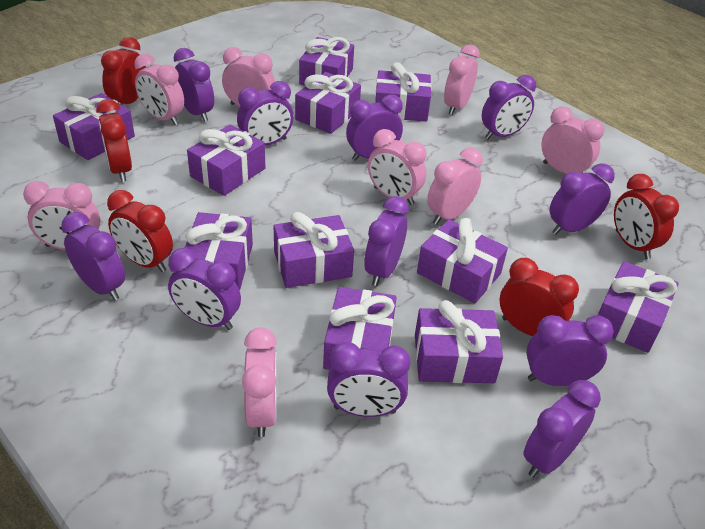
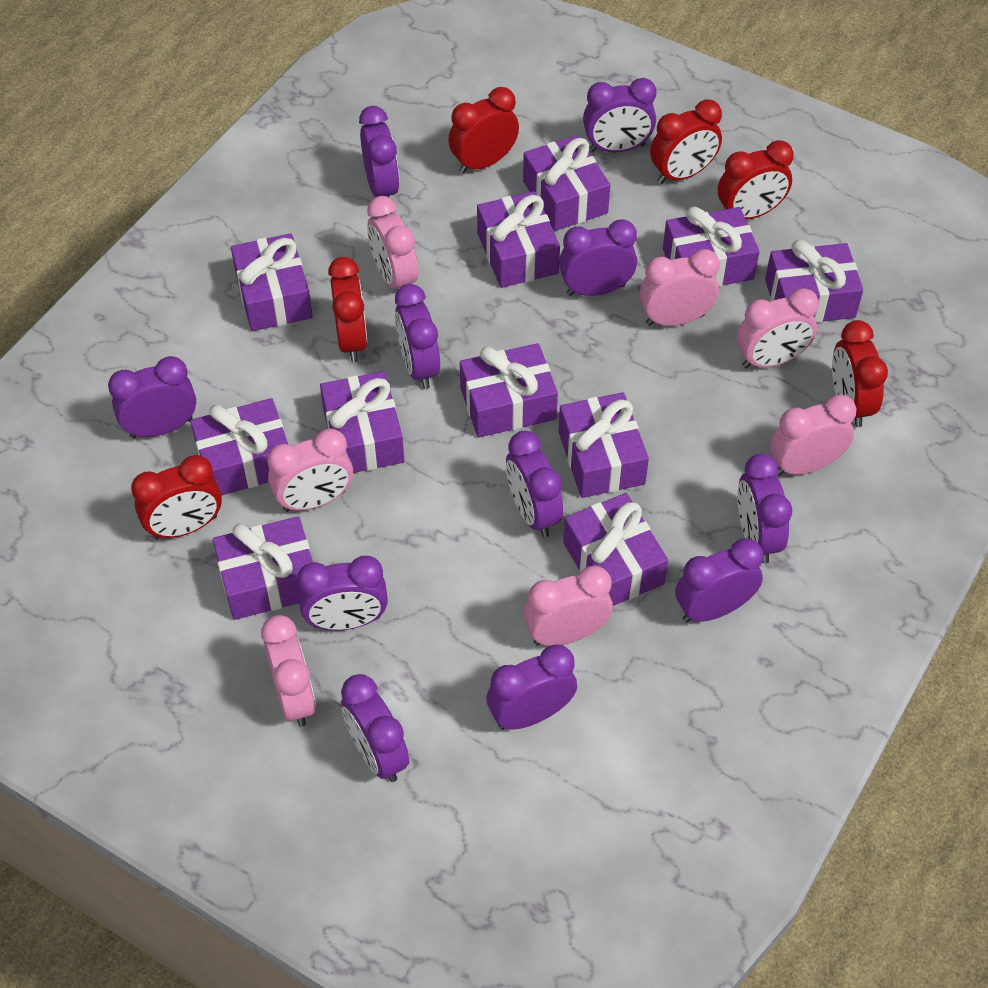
pink clock: 8 -> 7
red clock: 5 -> 6

